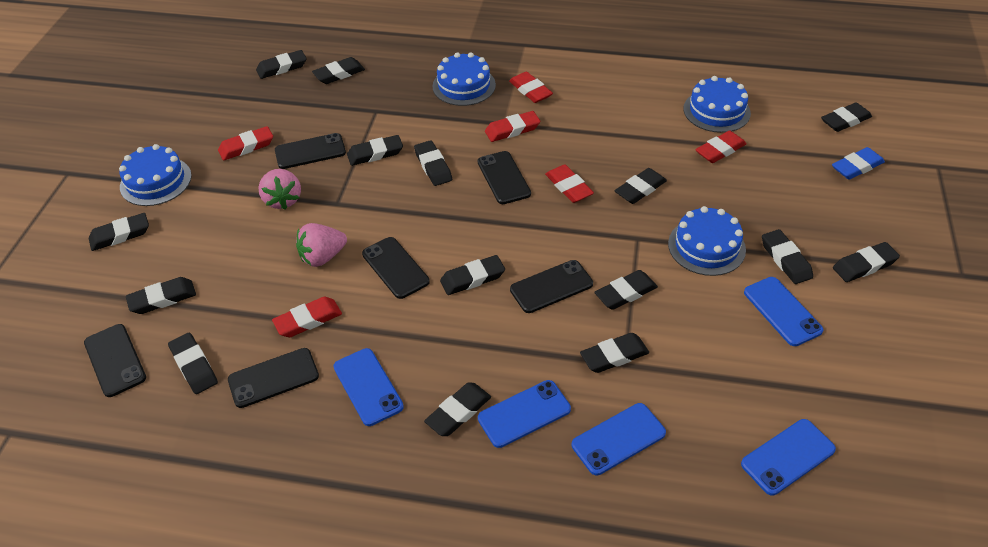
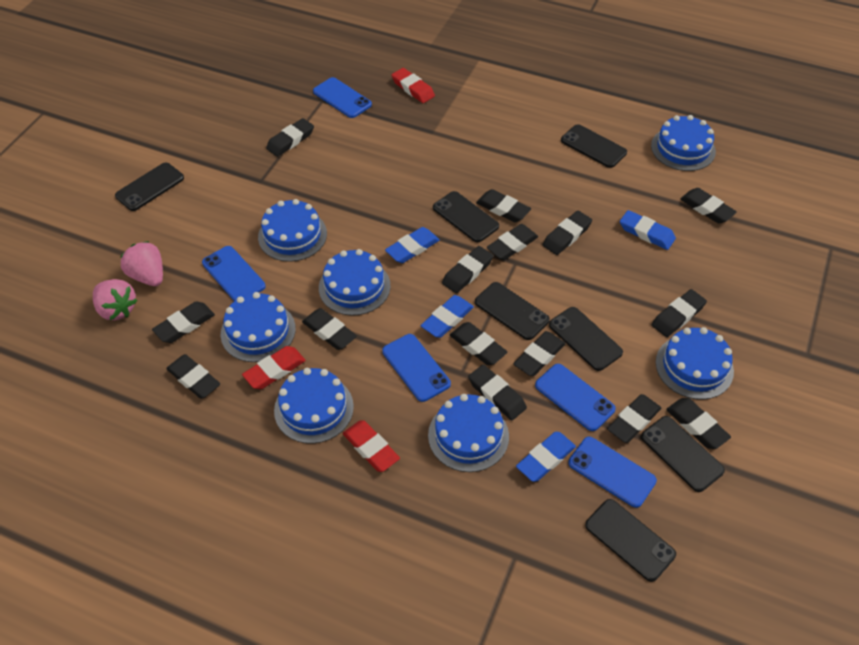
black phone: 6 -> 7
blue cake: 4 -> 7
blue eraser: 1 -> 4
red eraser: 6 -> 3

